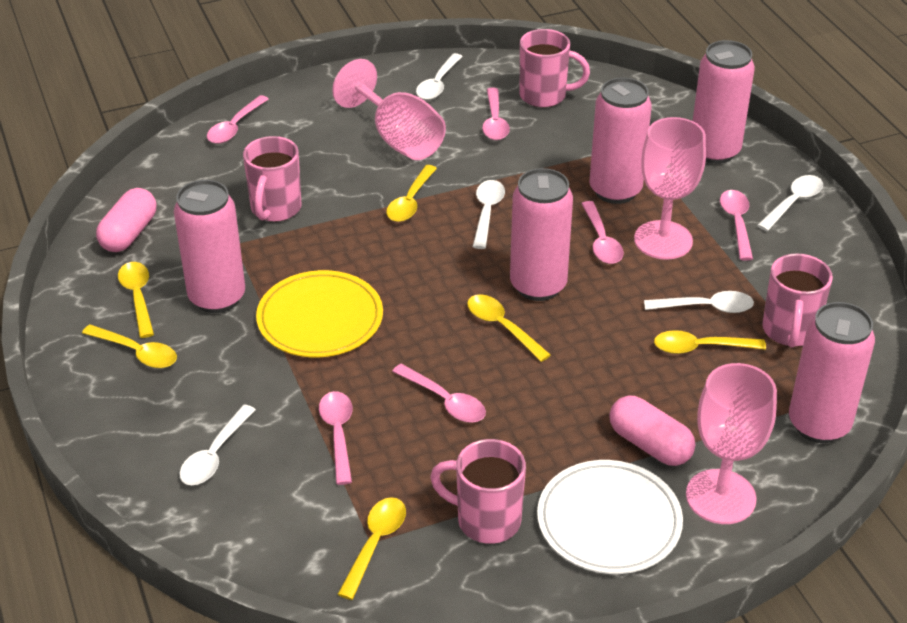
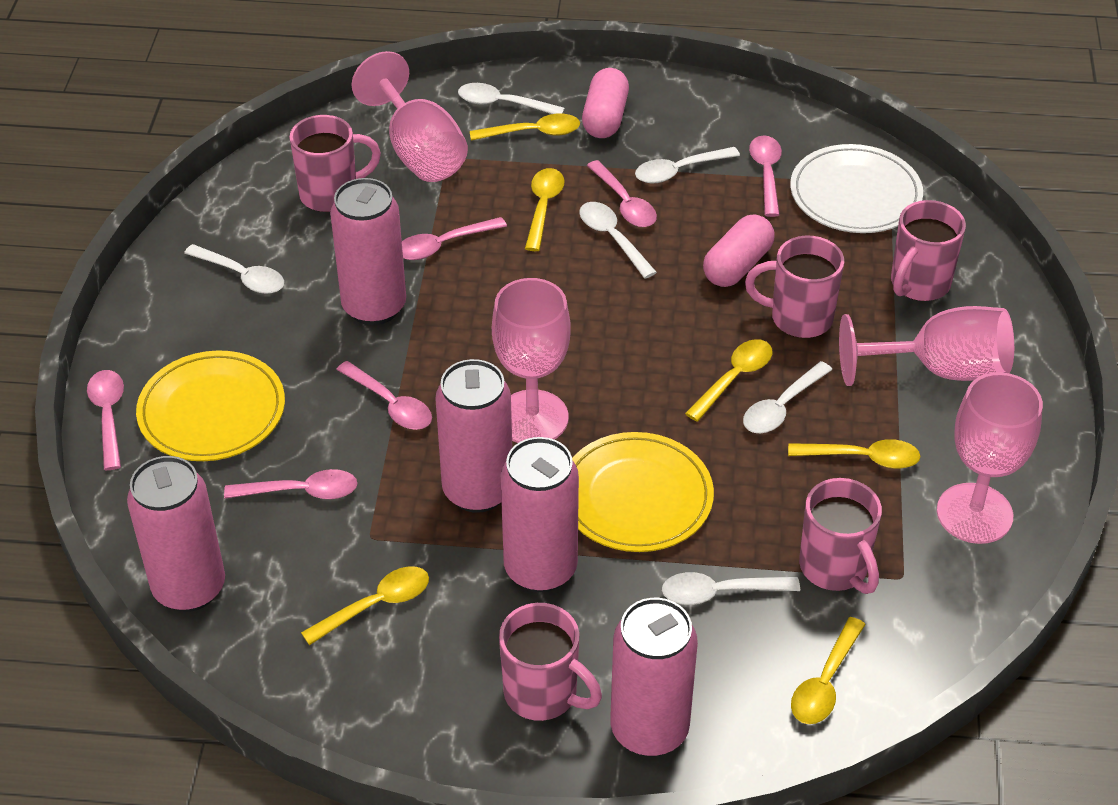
pink goblet: 3 -> 4
pink mug: 4 -> 5
white spoon: 5 -> 6
yellow plate: 1 -> 2

